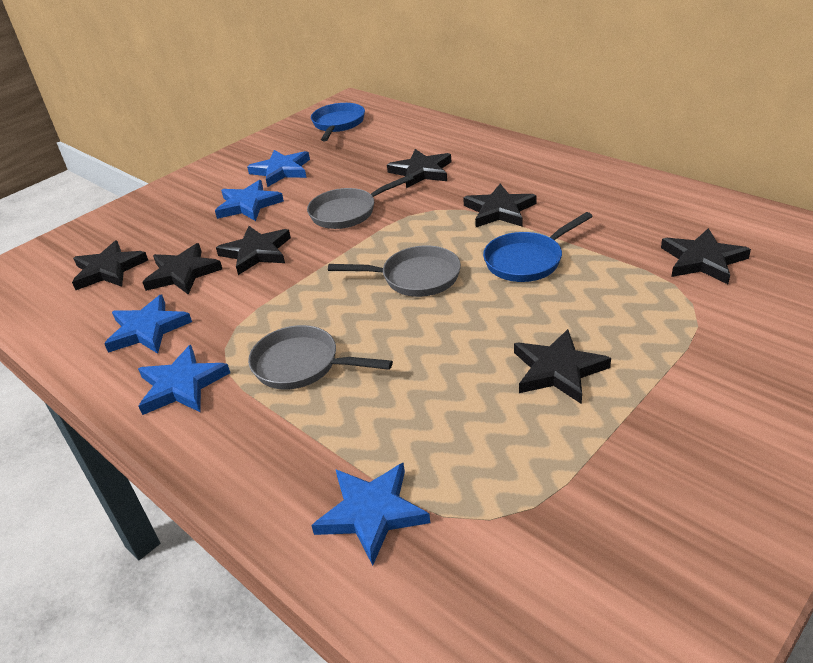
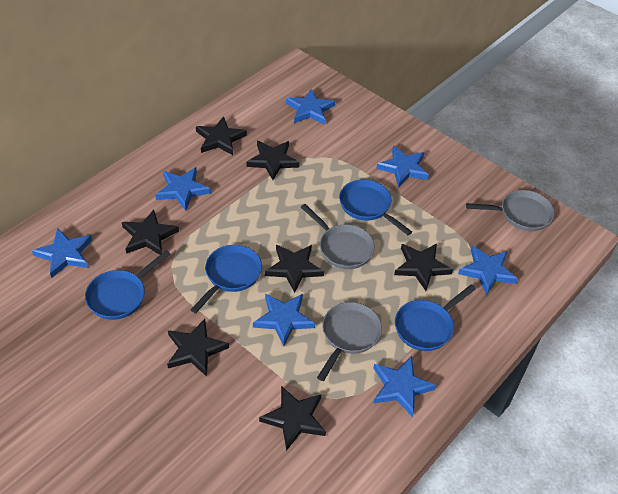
blue pan: 2 -> 4
blue star: 5 -> 7

